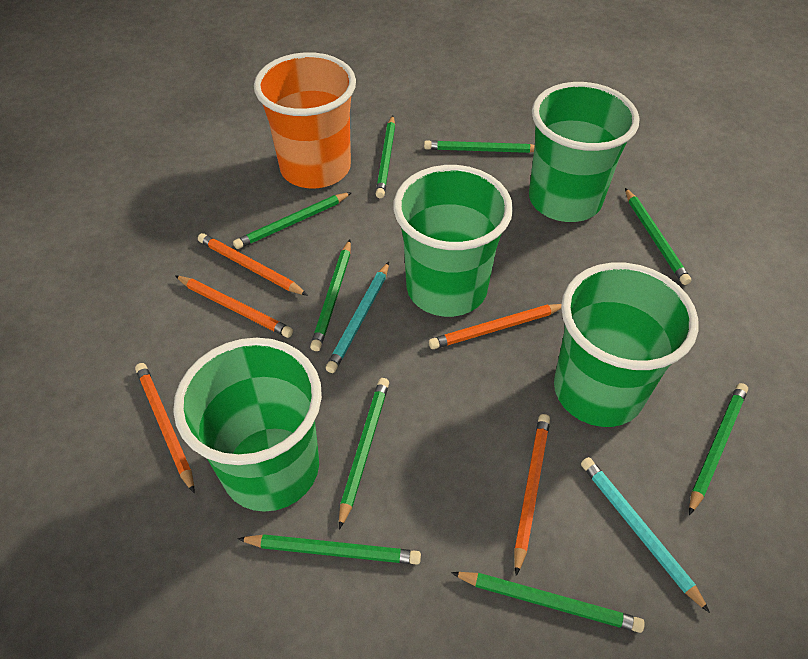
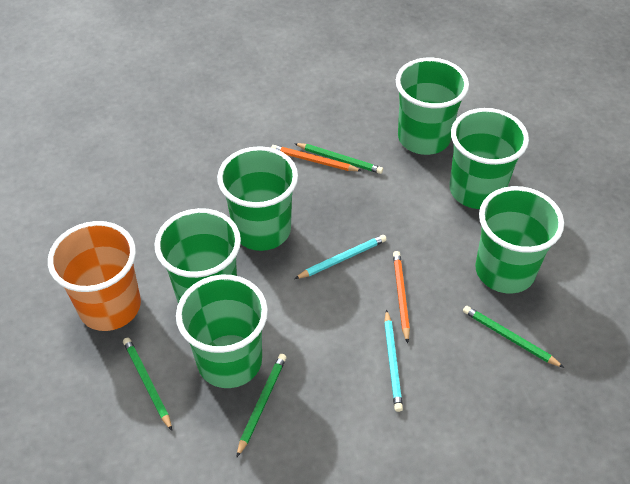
green cup: 4 -> 6
green pencil: 9 -> 4
orange pencil: 5 -> 2

